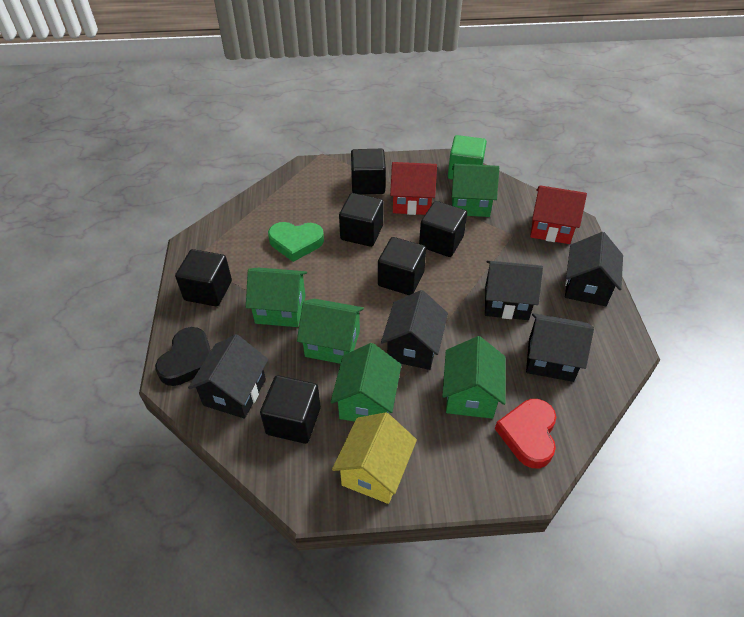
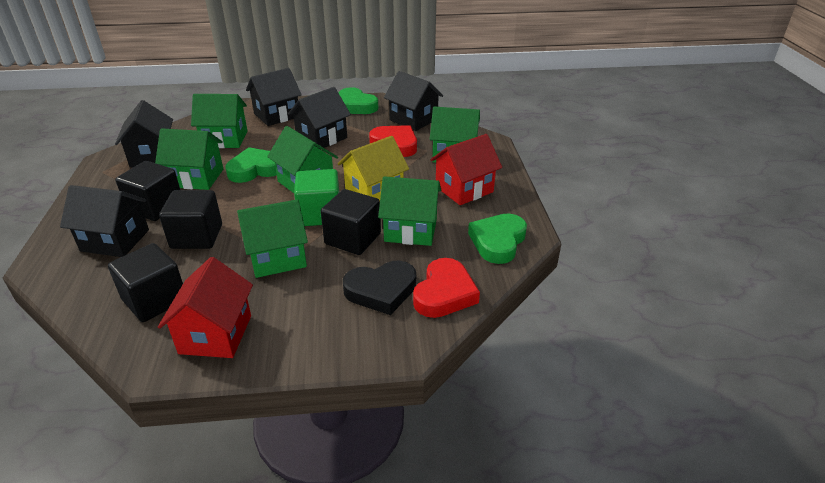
black cube: 6 -> 4
green heart: 1 -> 3
green house: 5 -> 6
red heart: 1 -> 2

